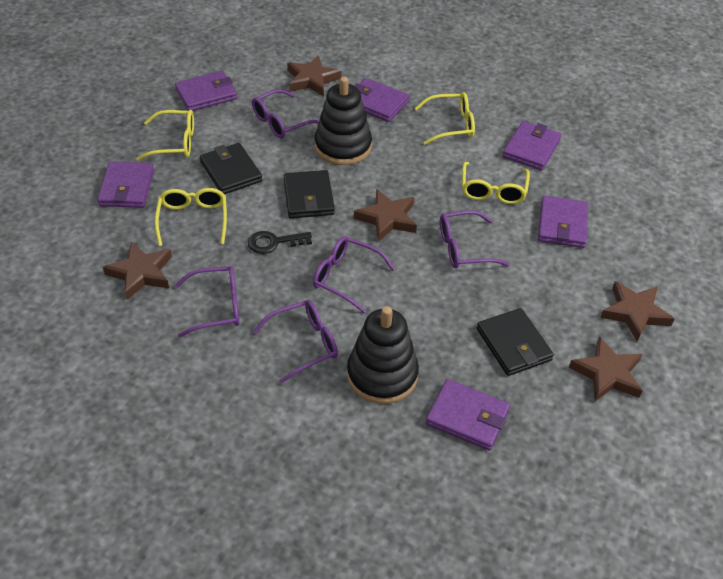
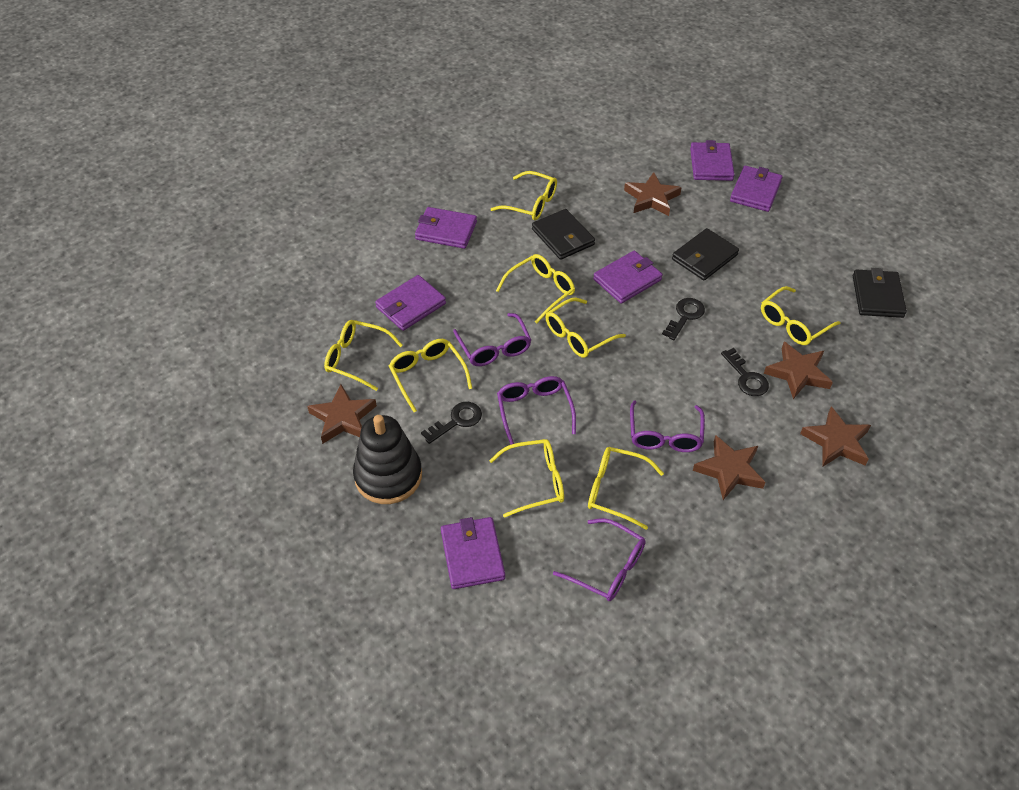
black key: 1 -> 3
black stacking toy: 2 -> 1
purple glasses: 5 -> 4
yellow glasses: 4 -> 8

